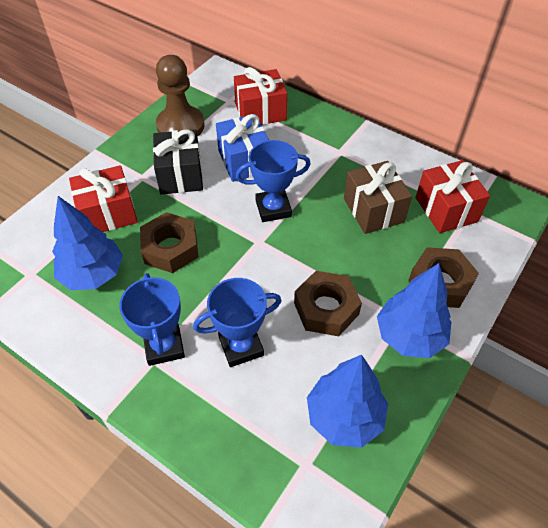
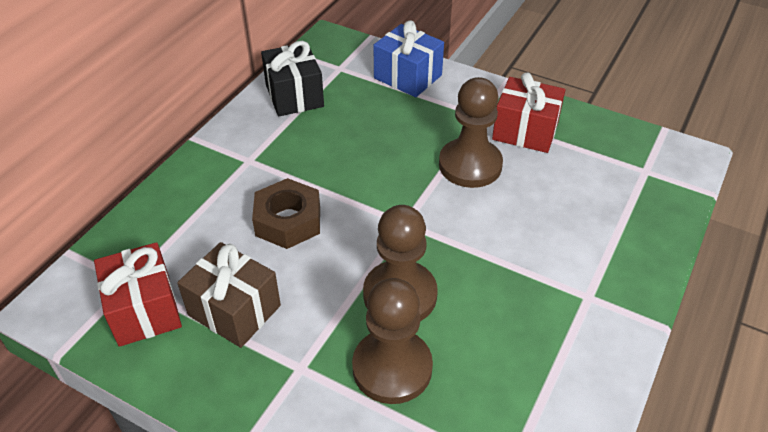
blue tree: 3 -> 0
blue trophy: 3 -> 0
brown nut: 3 -> 1
brown pawn: 1 -> 3
red gift: 3 -> 2

